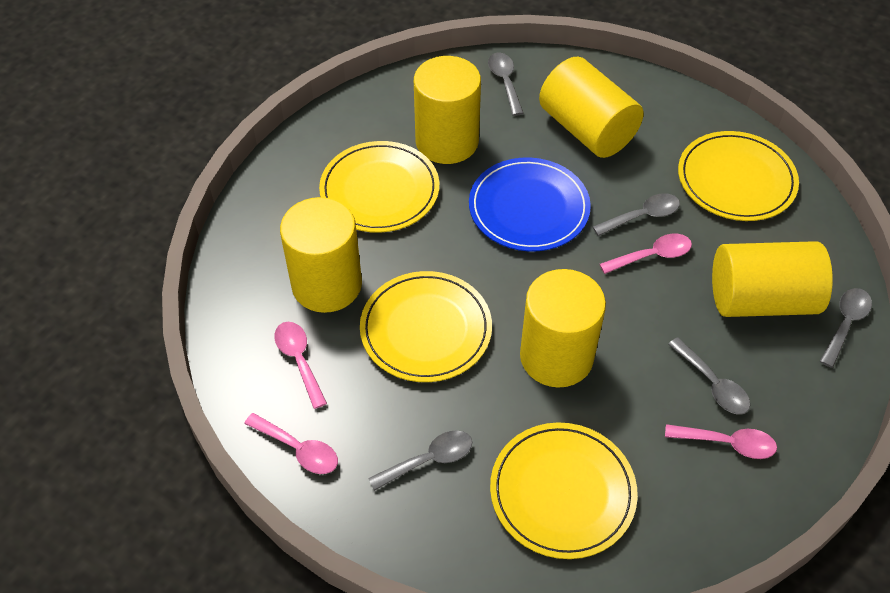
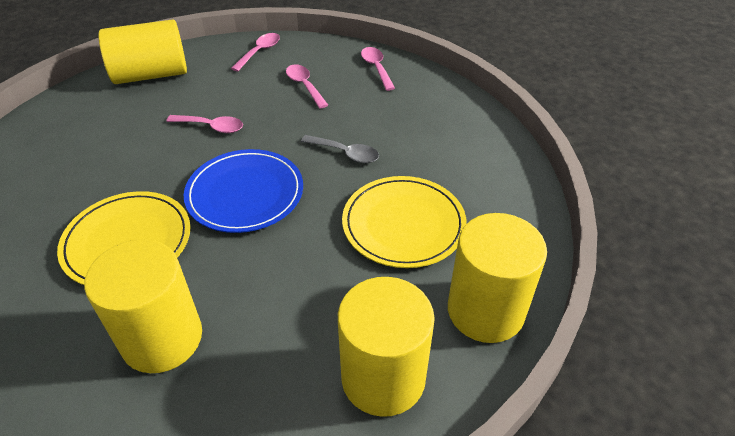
grey spoon: 5 -> 1
yellow cylinder: 5 -> 4
yellow plate: 4 -> 2

